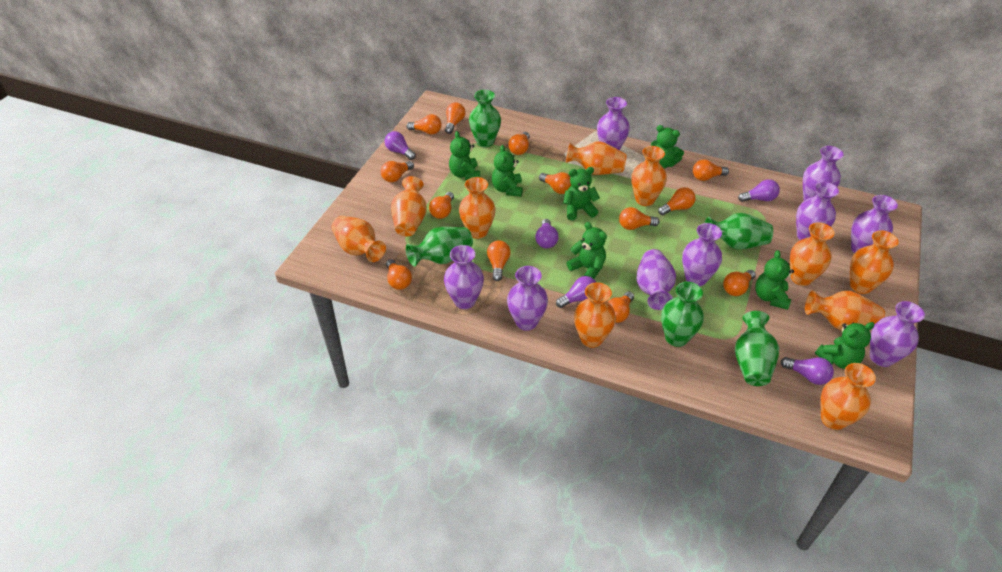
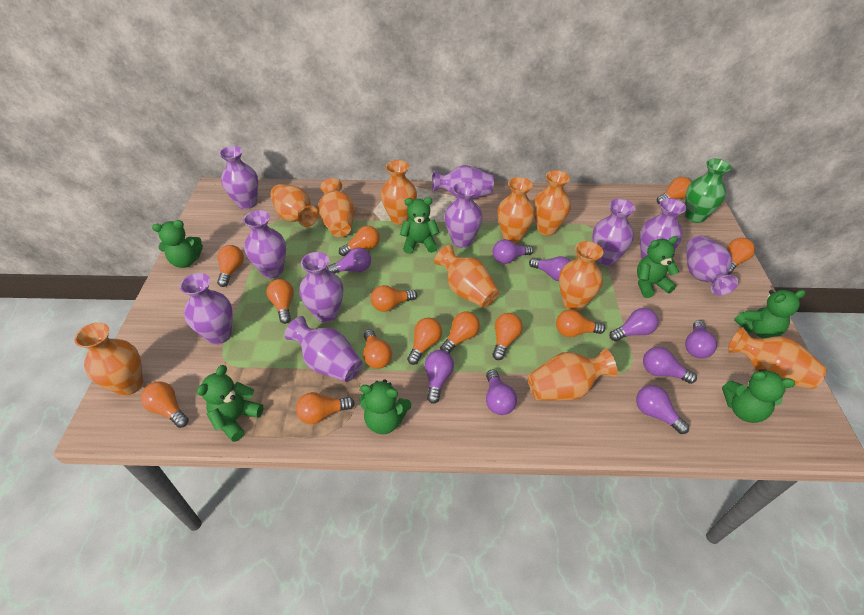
green vase: 5 -> 1
purple light bulb: 5 -> 9
purple vase: 9 -> 10

